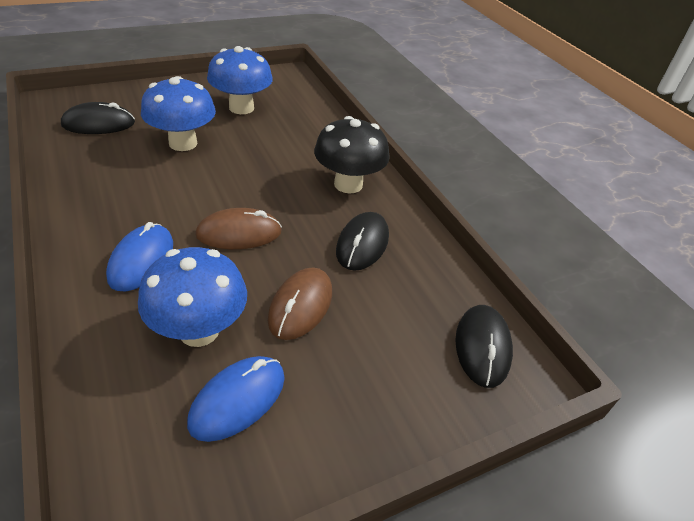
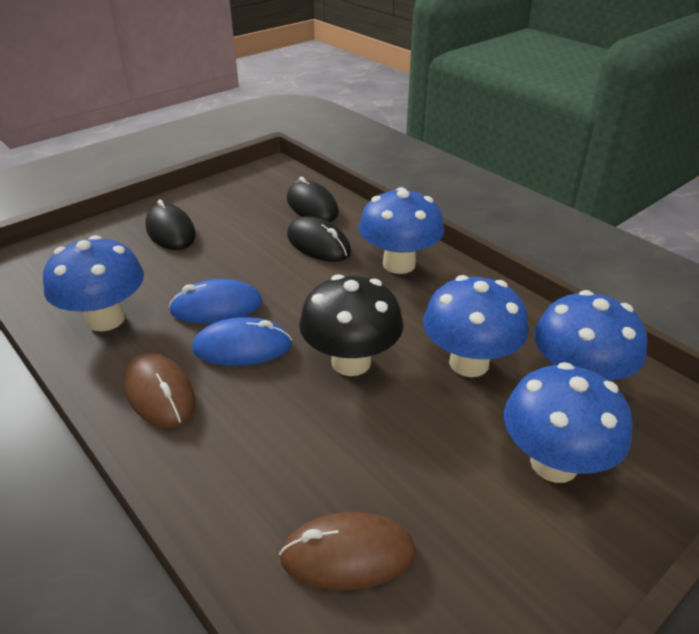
blue mushroom: 3 -> 5

